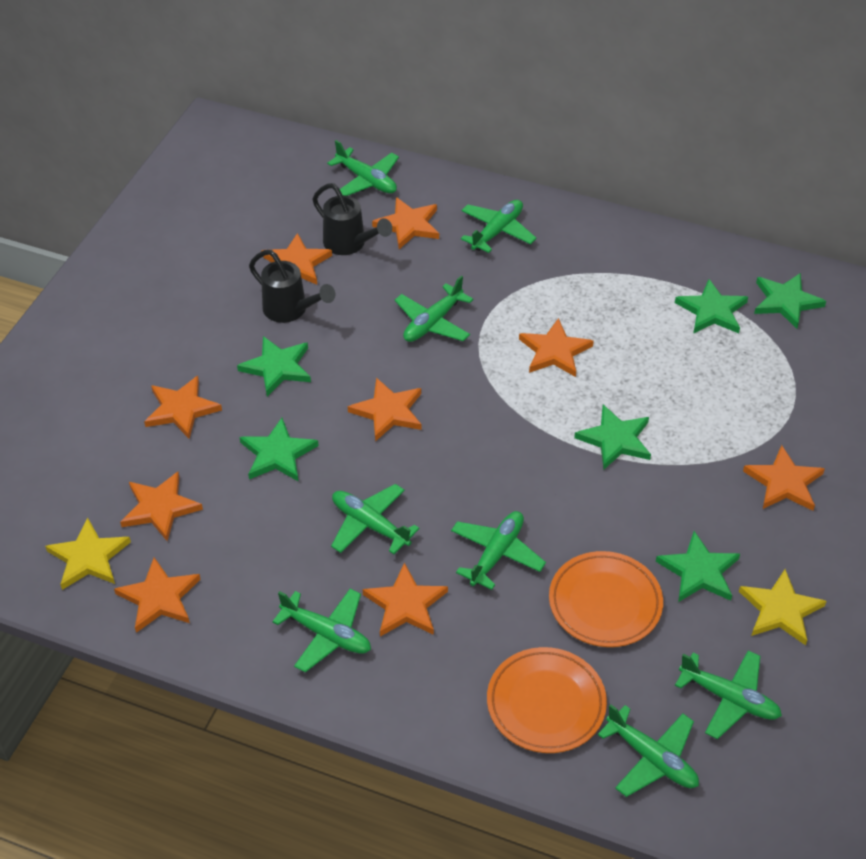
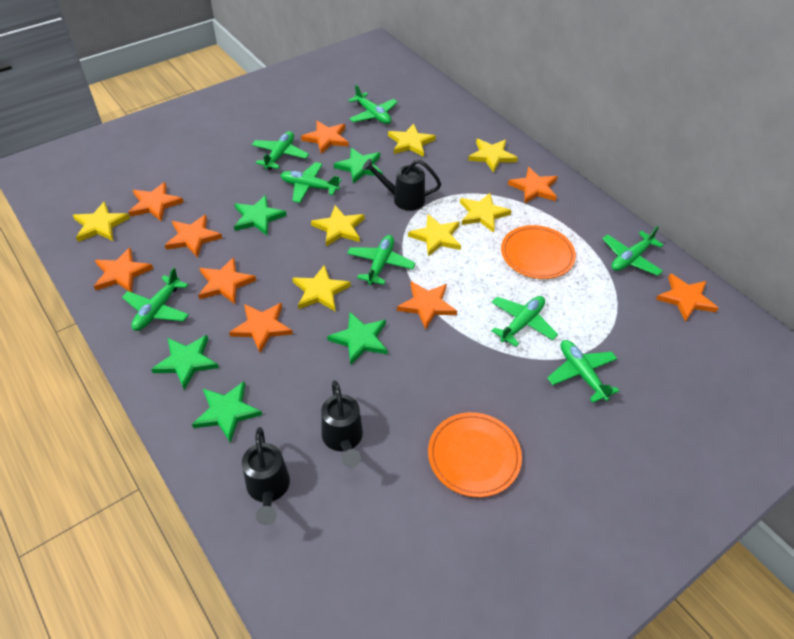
black watering can: 2 -> 3
green star: 6 -> 5
yellow star: 2 -> 7

